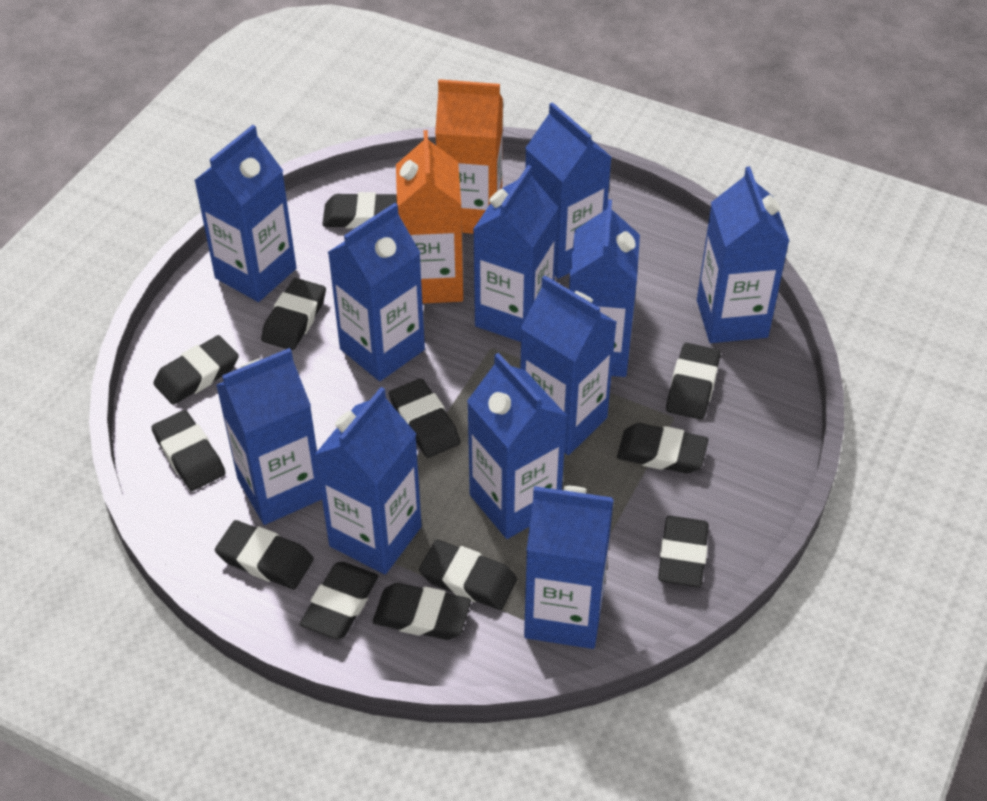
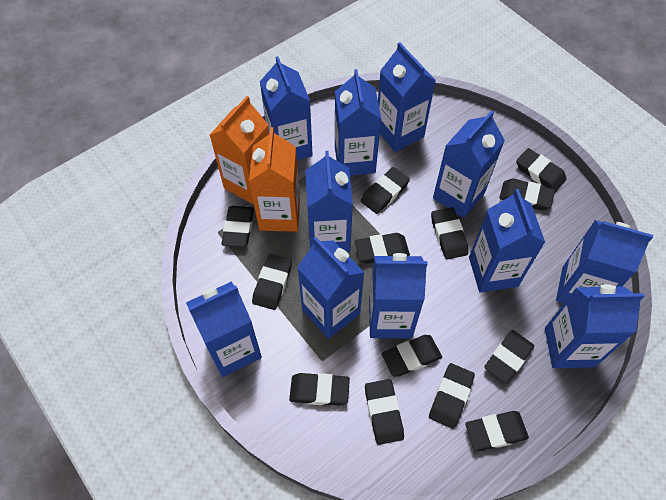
black eraser: 12 -> 13

